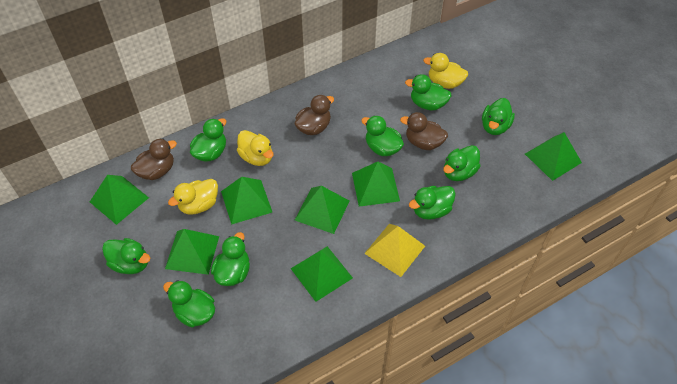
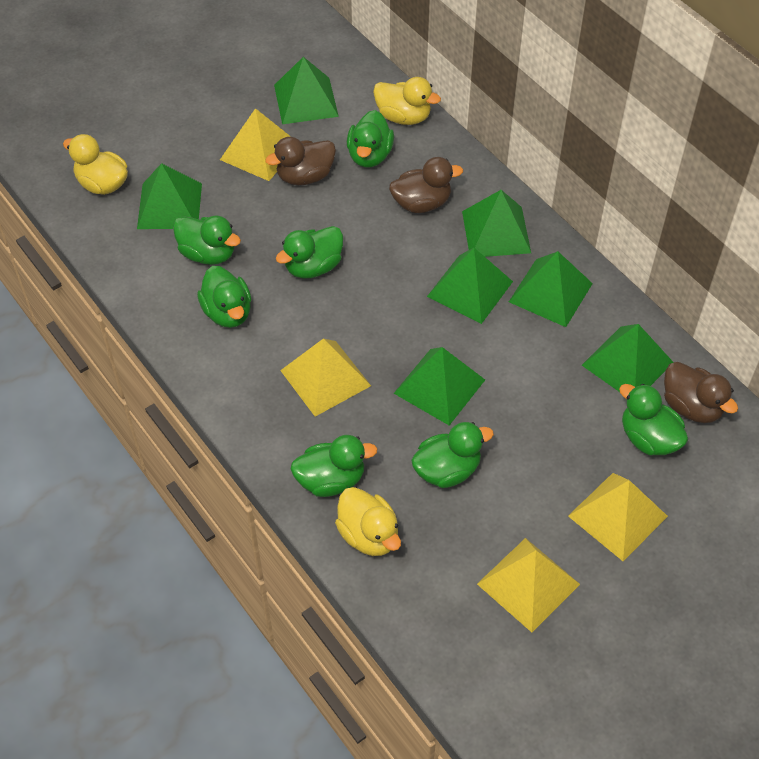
green duck: 9 -> 7
yellow pyramid: 1 -> 4

